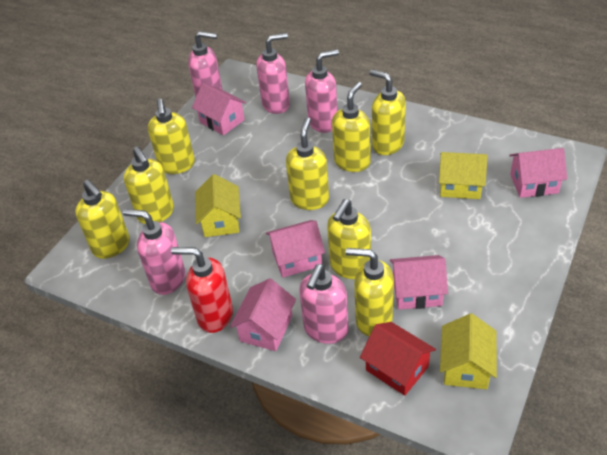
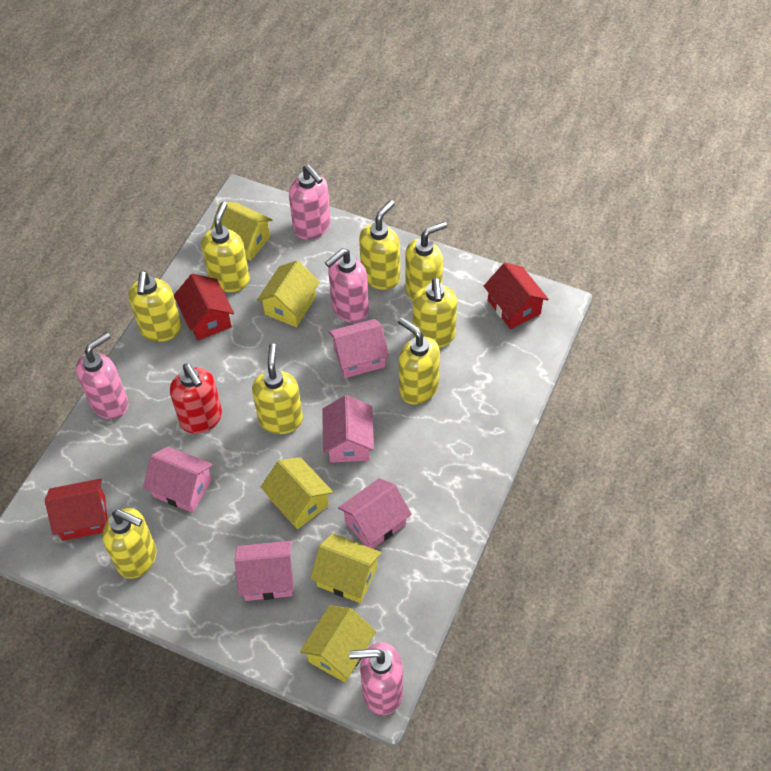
pink soap dispenser: 5 -> 4
red house: 1 -> 3
yellow house: 3 -> 5

